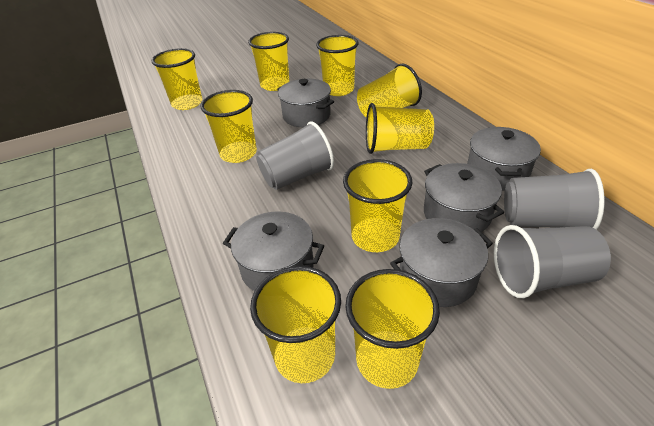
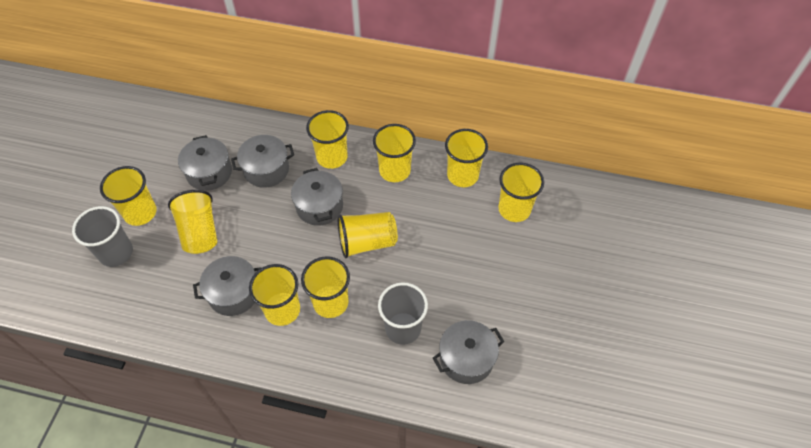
grey cup: 3 -> 2

